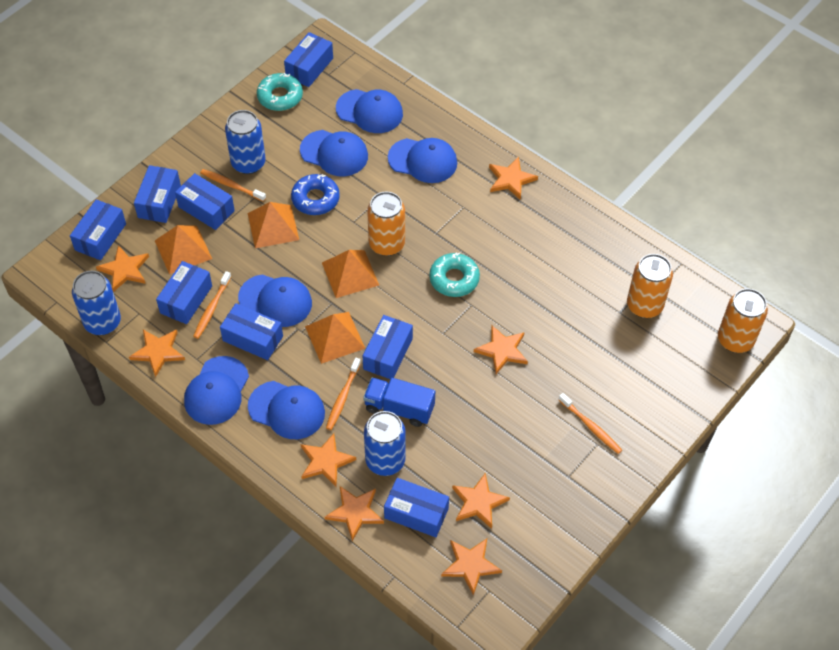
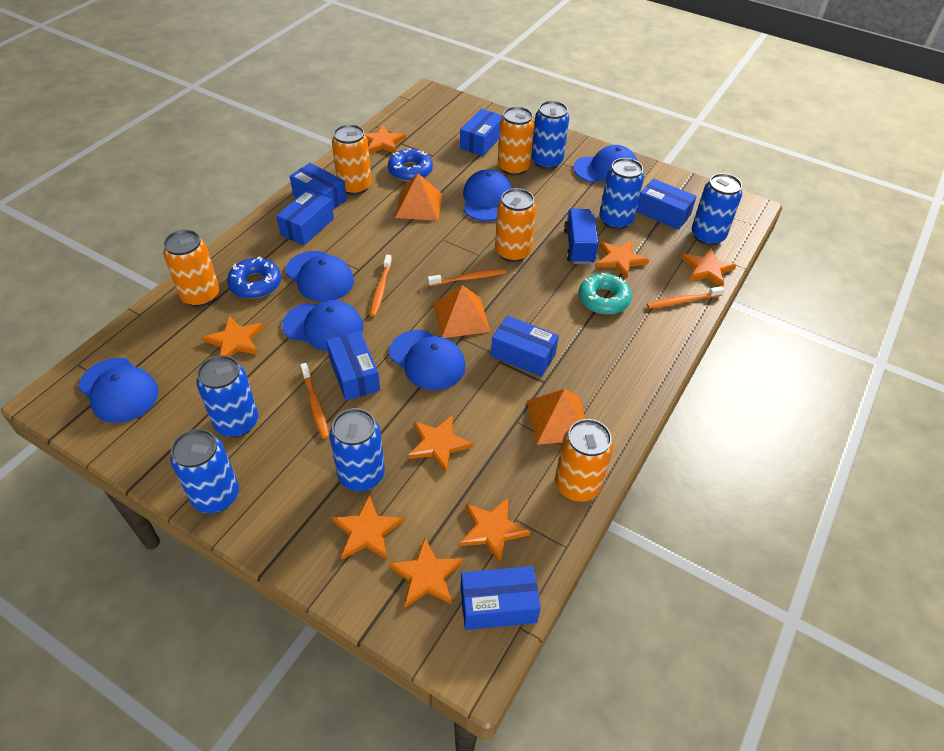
blue box: 8 -> 7
blue can: 3 -> 6
blue donut: 1 -> 2
orange can: 3 -> 5
orange pyramid: 4 -> 3
turquoise donut: 2 -> 1

